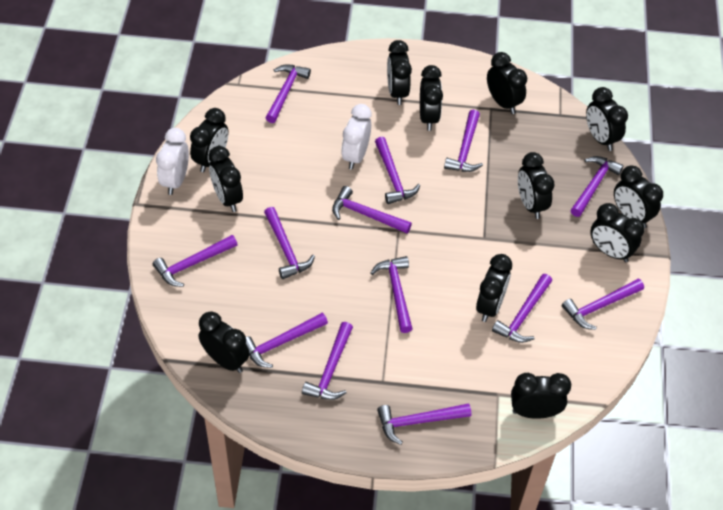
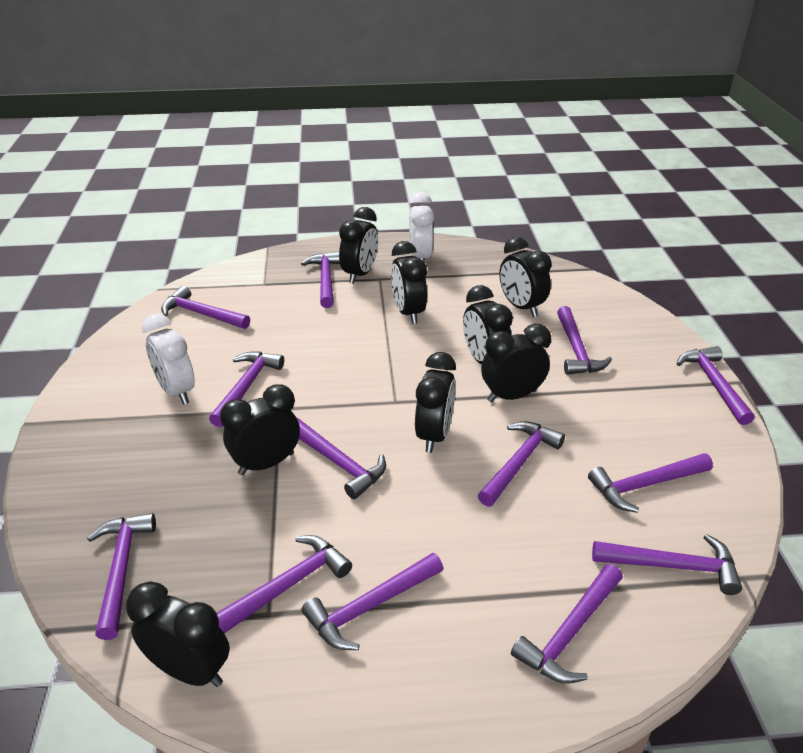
black clock: 12 -> 8

